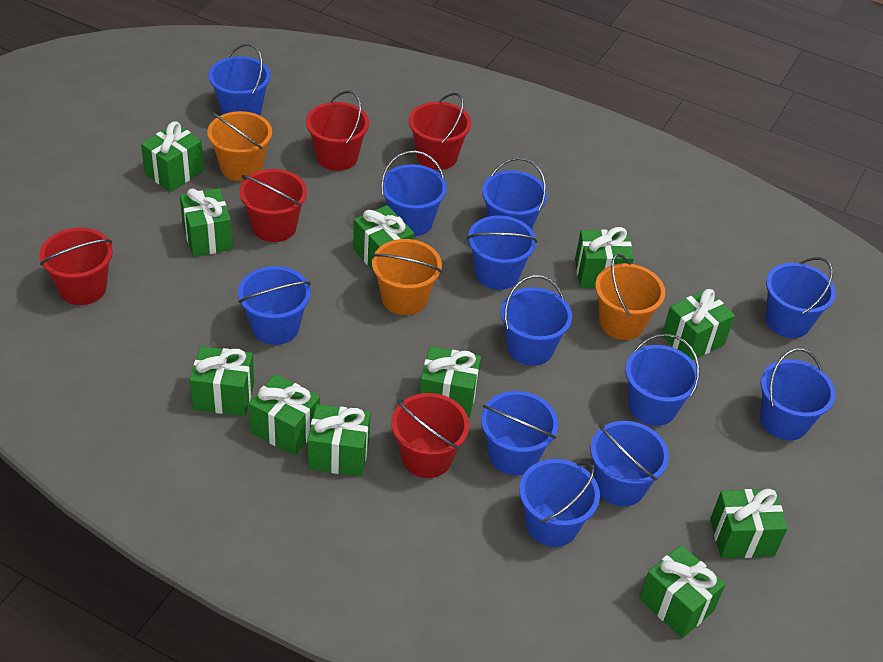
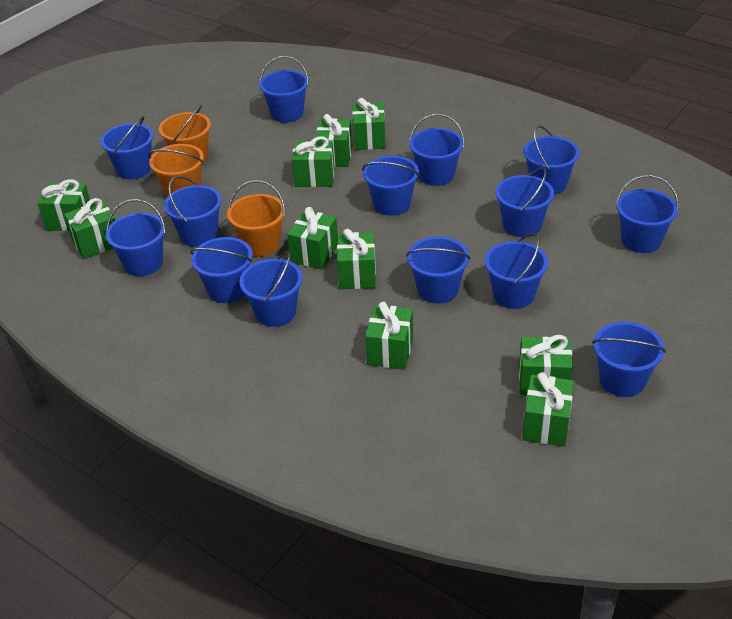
blue bucket: 12 -> 14
green gift: 11 -> 10
red bucket: 5 -> 0

